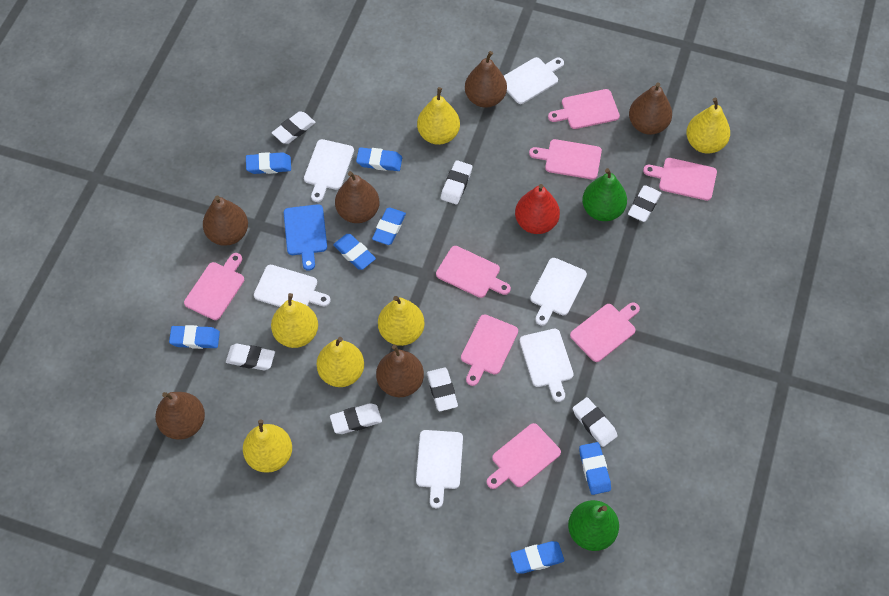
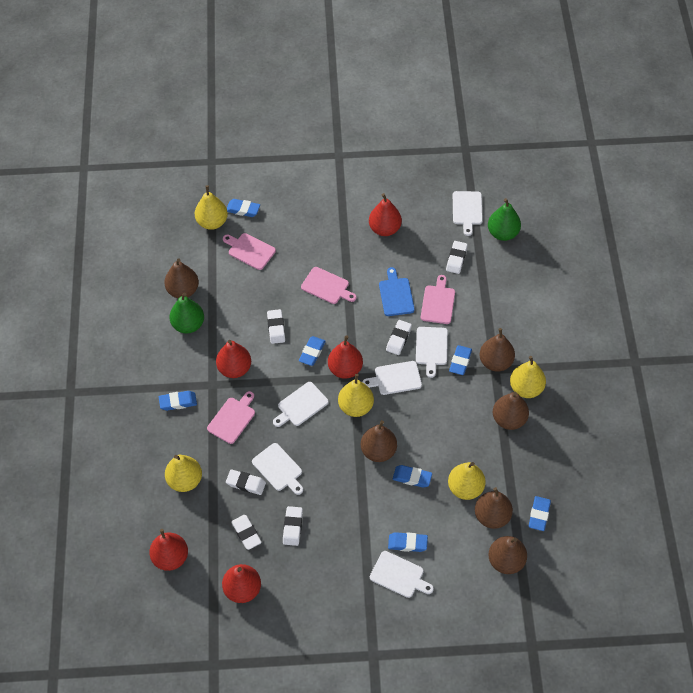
pink cutting board: 8 -> 4
red pear: 1 -> 5
white eraser: 7 -> 6
yellow pear: 6 -> 5

